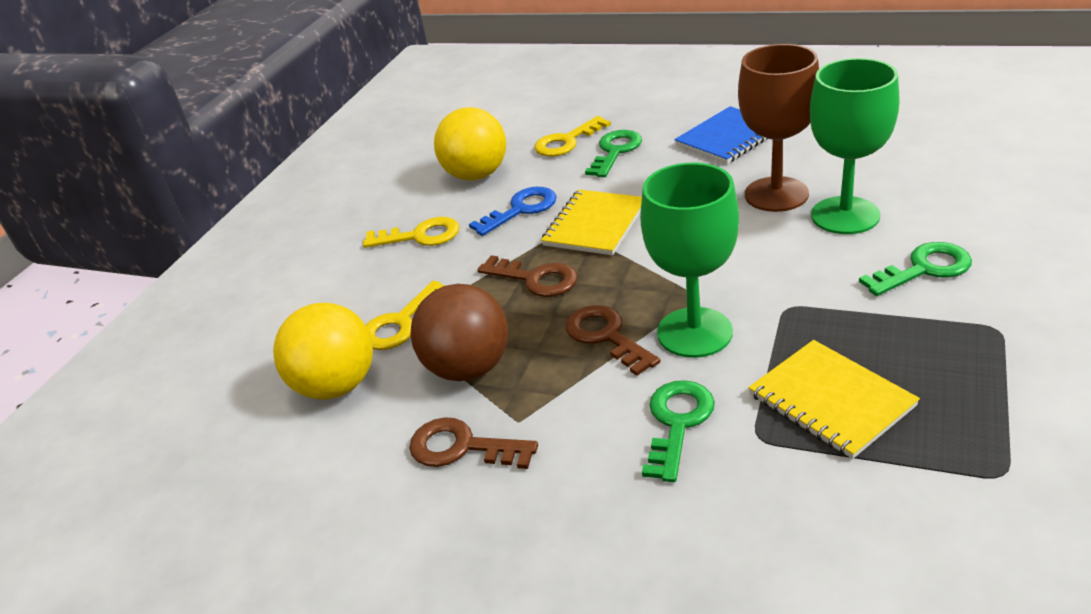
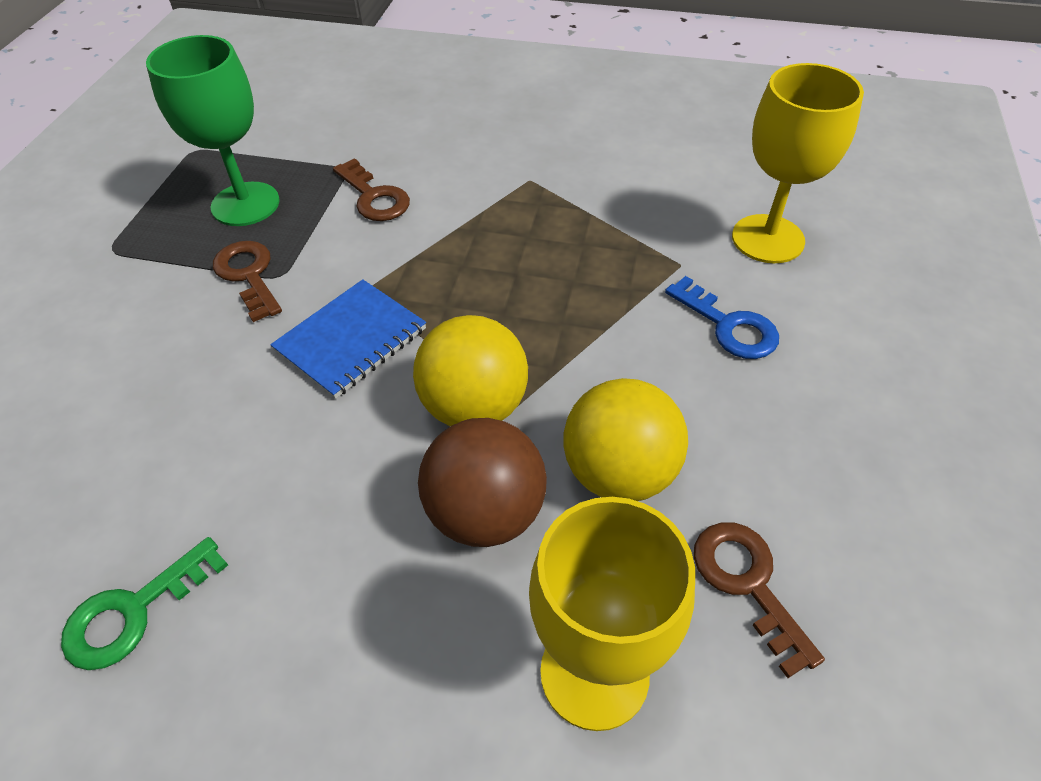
brown goblet: 1 -> 0
green goblet: 2 -> 1
green key: 3 -> 1
yellow goblet: 0 -> 2
yellow key: 3 -> 0
yellow notebook: 2 -> 0

